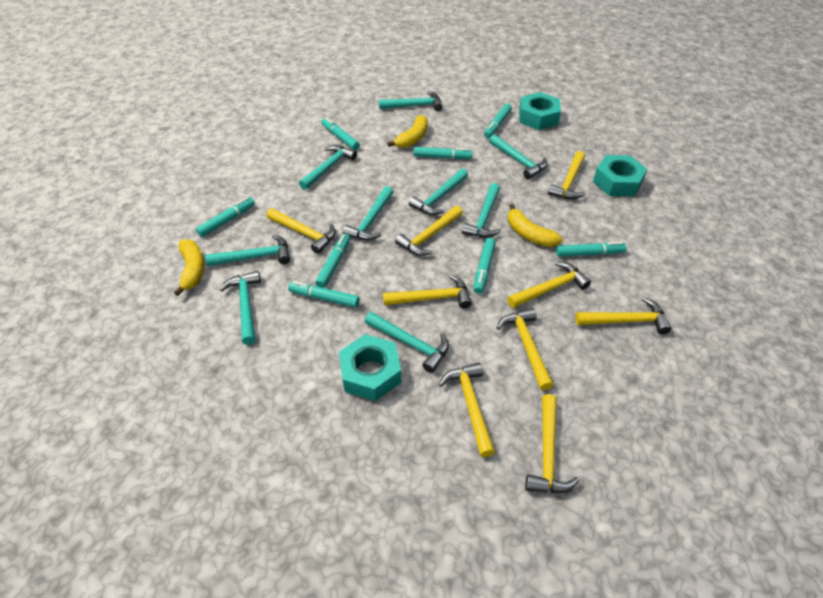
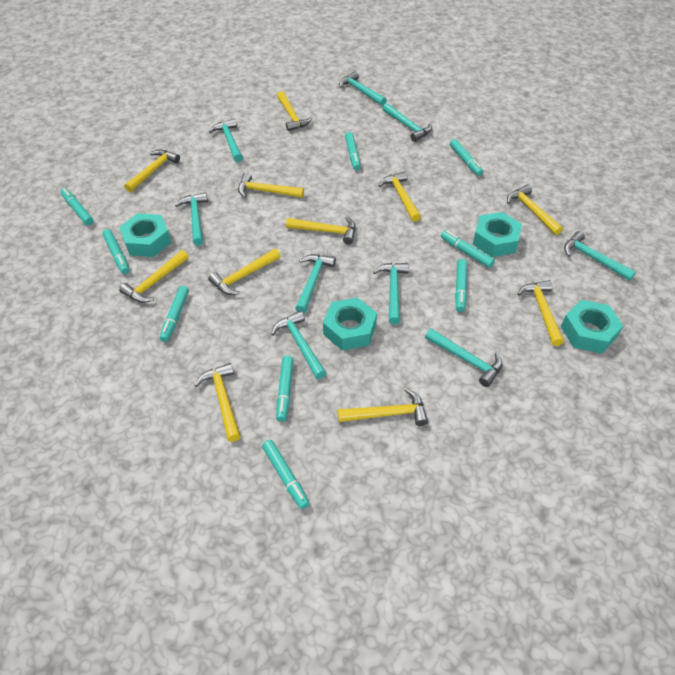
turquoise marker: 8 -> 9
turquoise nut: 3 -> 4
yellow banana: 3 -> 0
yellow hammer: 9 -> 11

